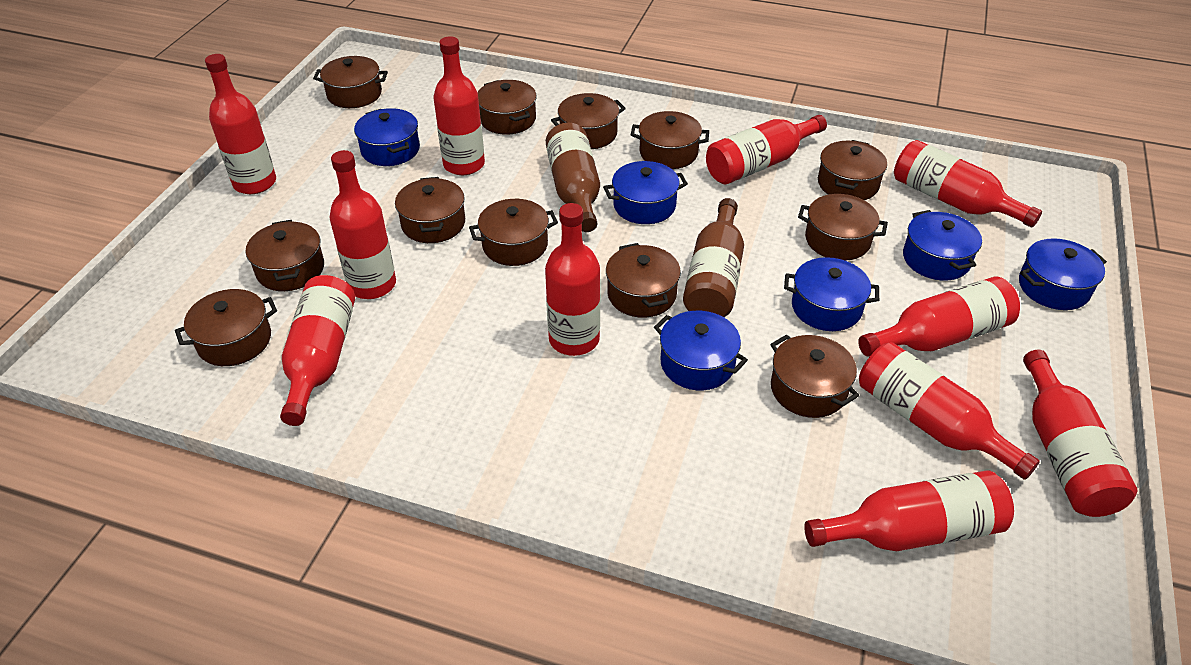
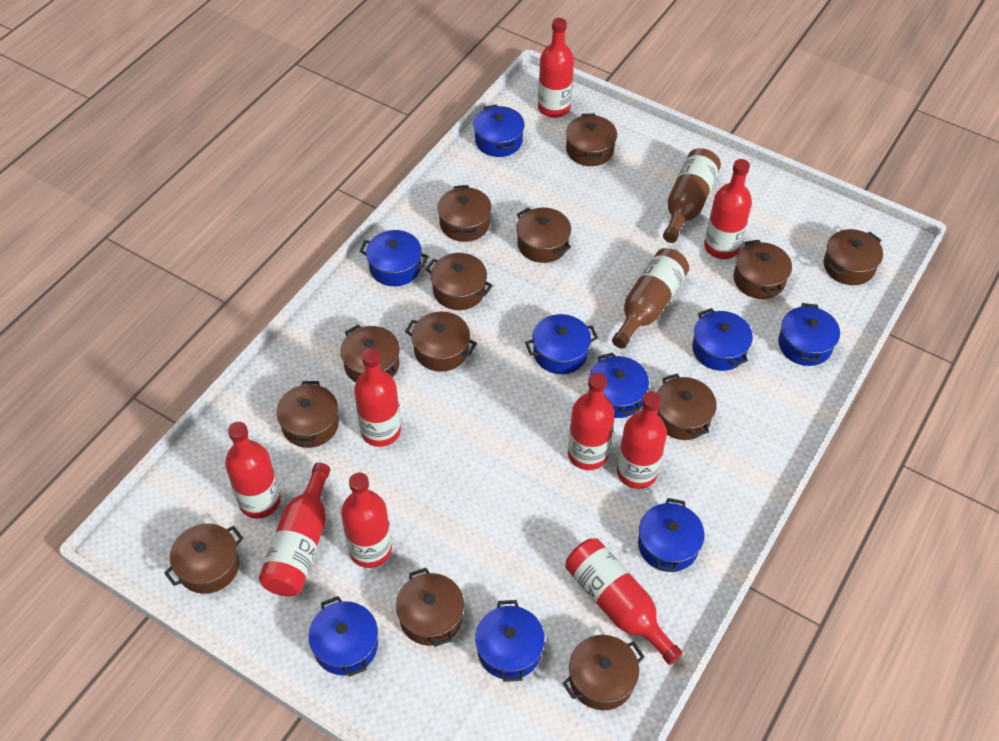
blue pot: 6 -> 9
brown pot: 12 -> 13
red bottle: 11 -> 9

